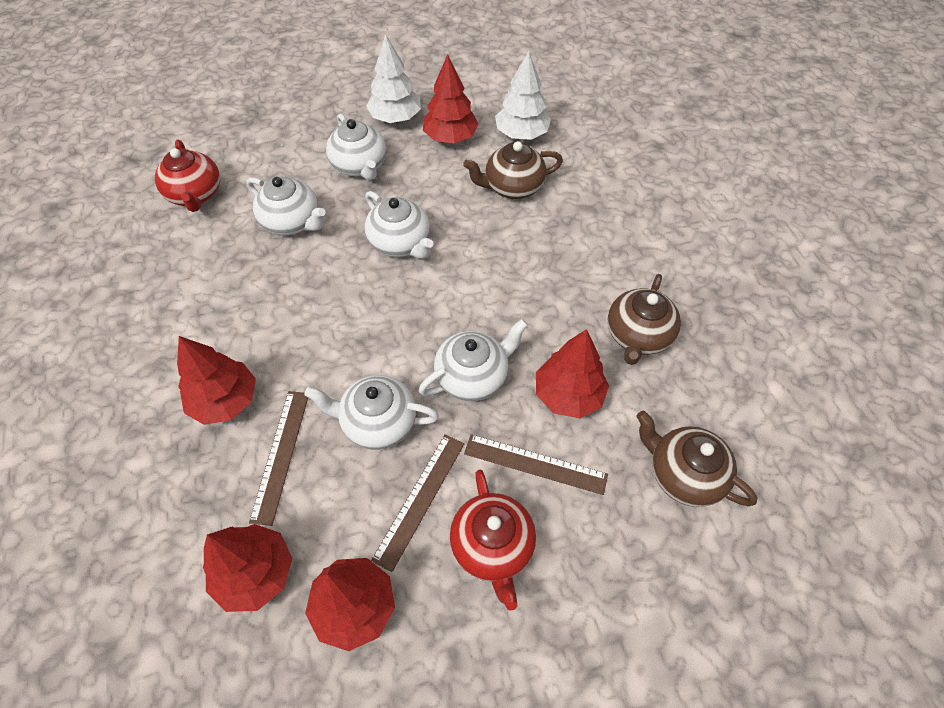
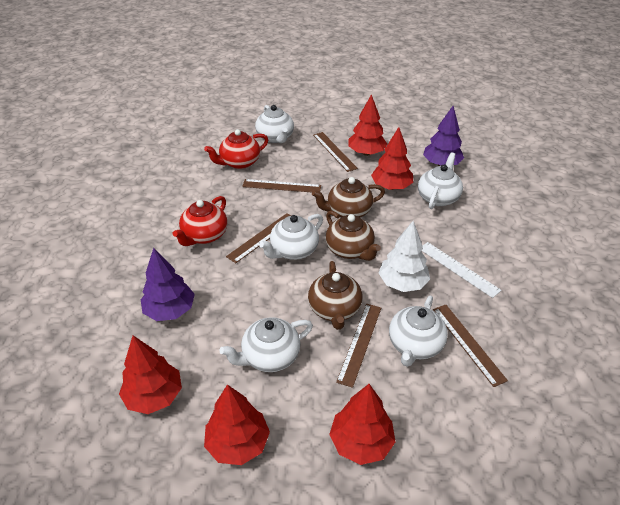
brown ruler: 3 -> 5
purple tree: 0 -> 2
white ruler: 0 -> 1
white tree: 2 -> 1

